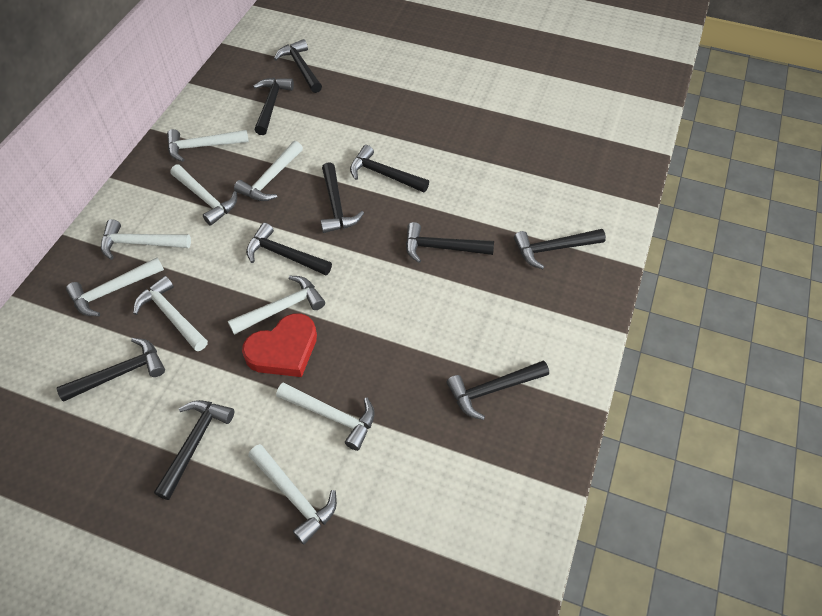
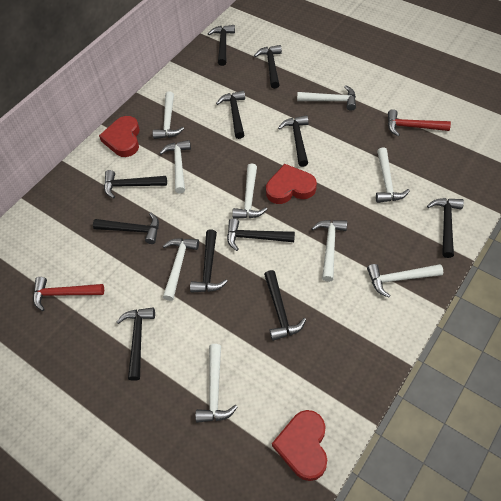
black hammer: 10 -> 11
red hammer: 0 -> 2
red heart: 1 -> 3

